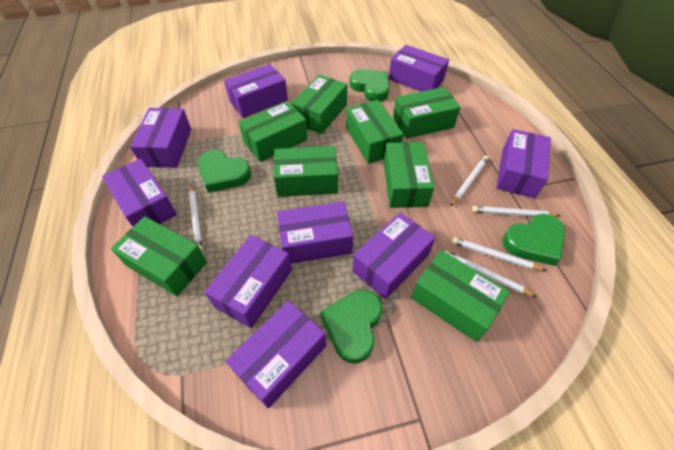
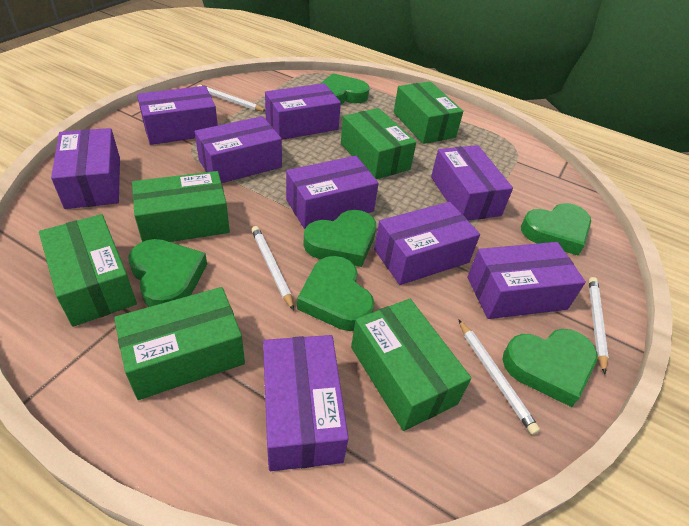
green box: 8 -> 6
green heart: 4 -> 6
white pencil: 5 -> 4

